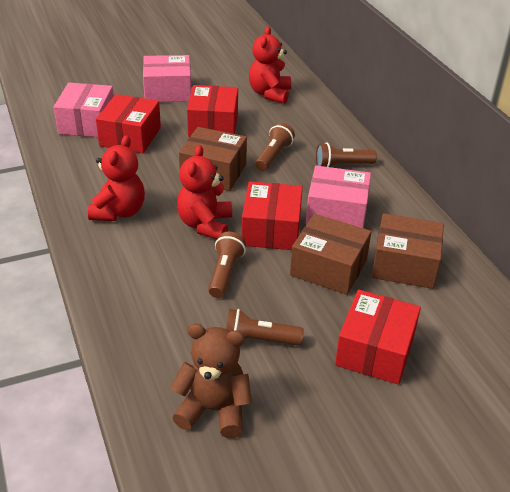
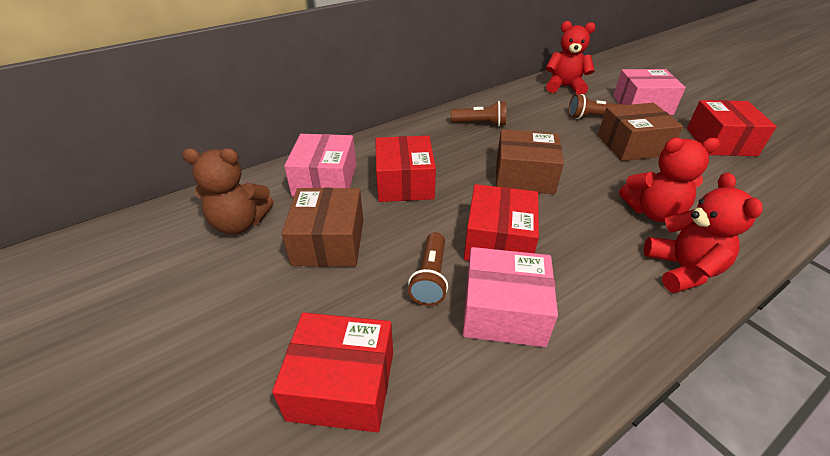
brown flashlight: 4 -> 3

